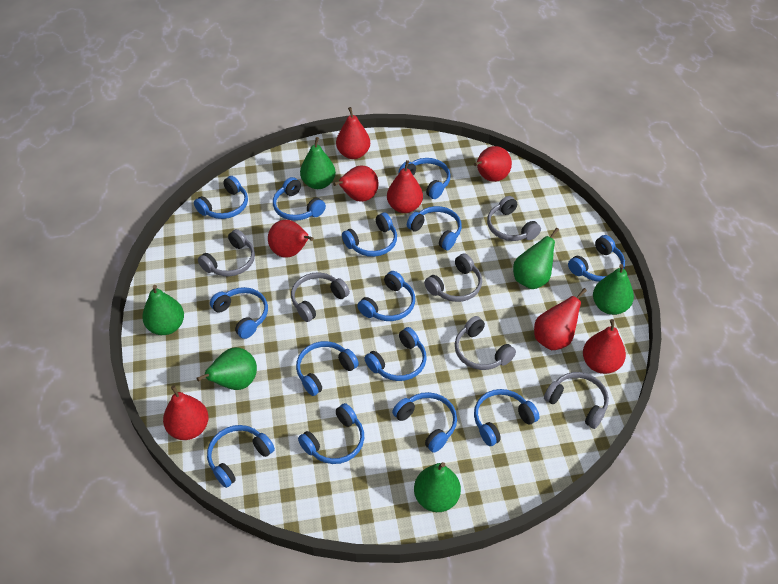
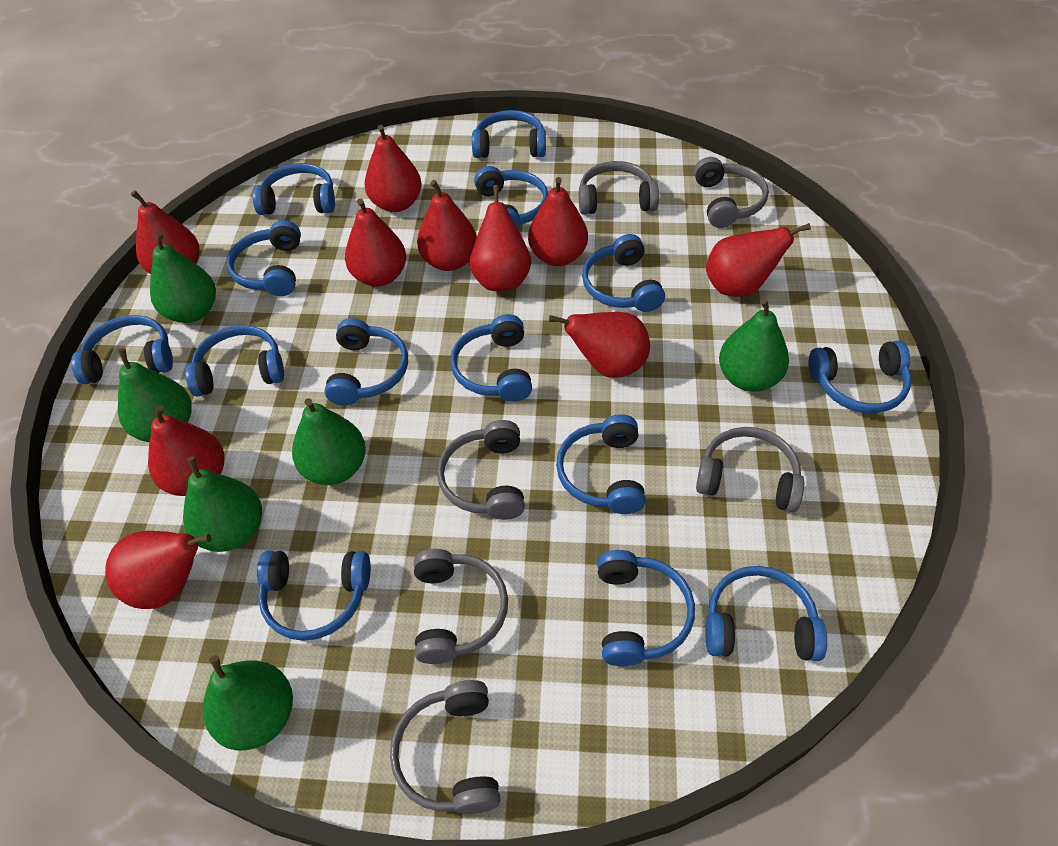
red pear: 8 -> 10

